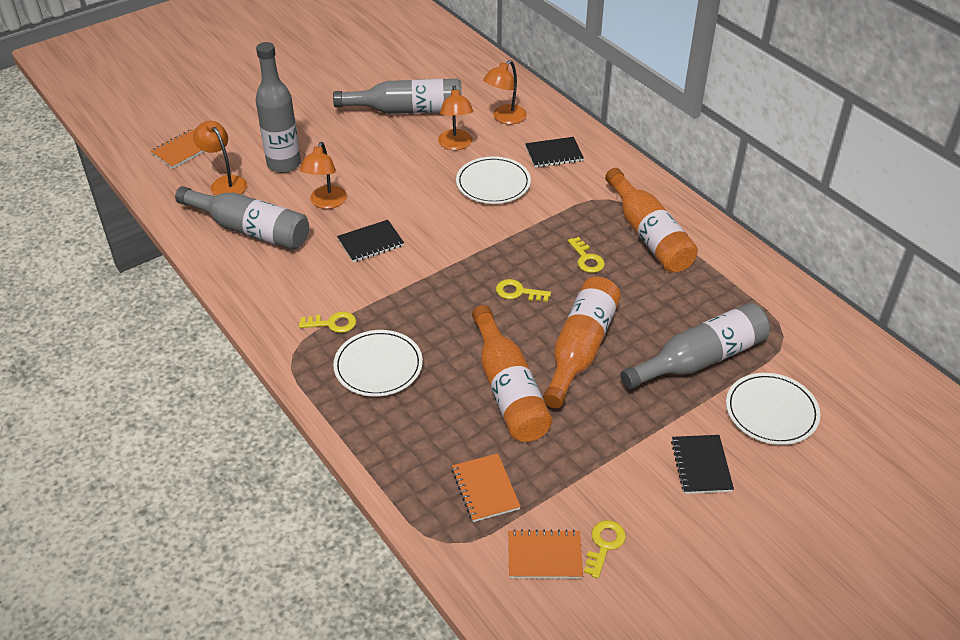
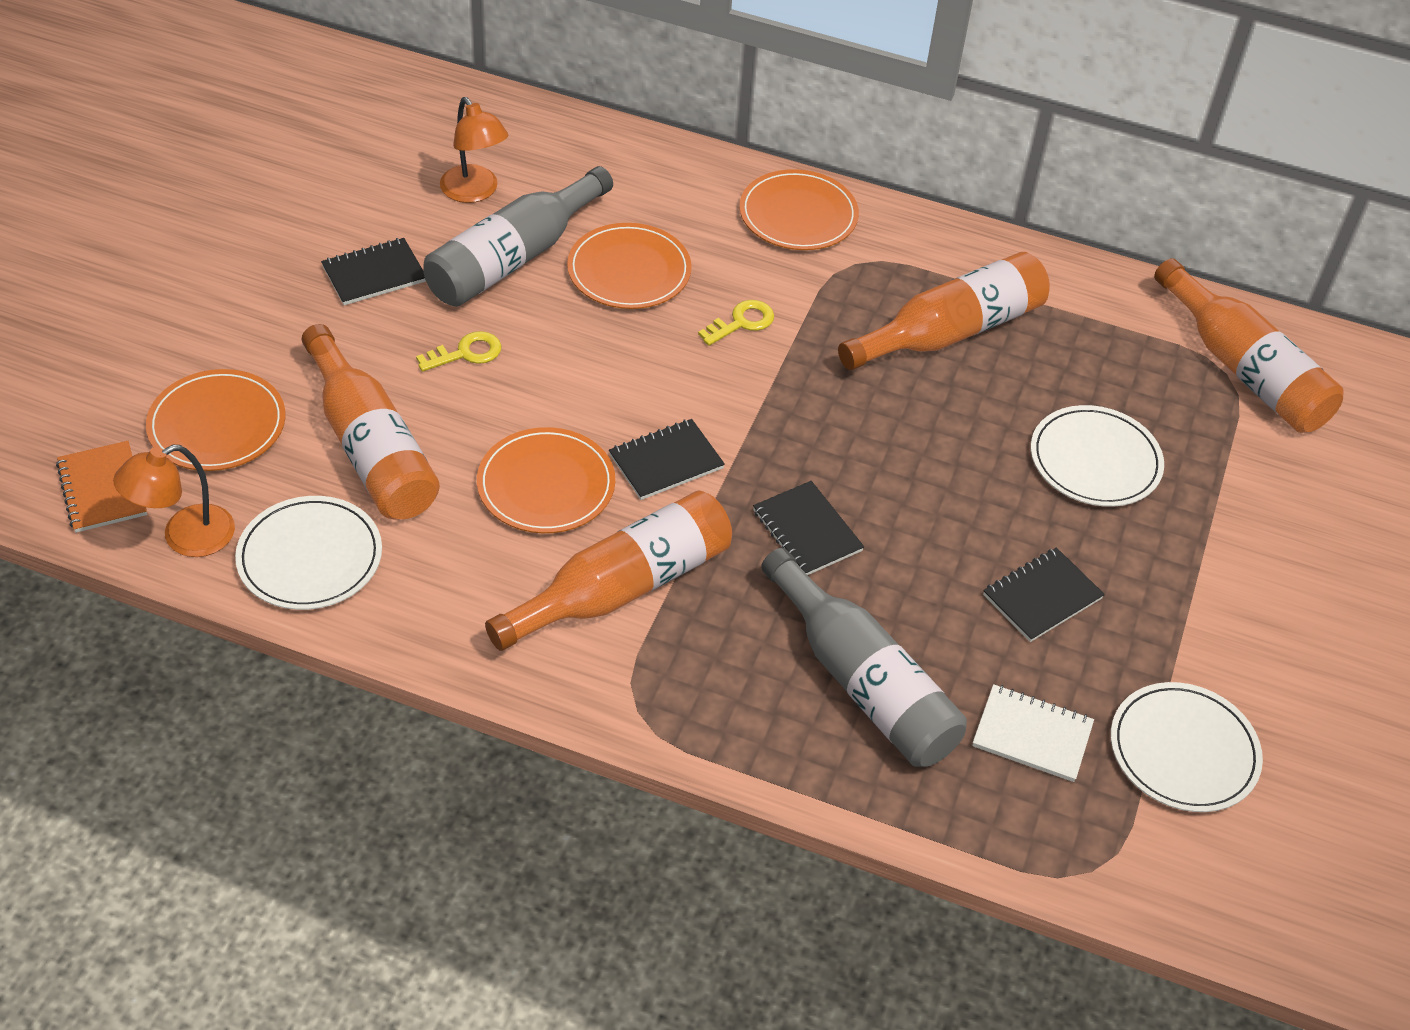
black notebook: 3 -> 4
grey bottle: 4 -> 2
orange bottle: 3 -> 4
orange lamp: 4 -> 2
orange notebook: 3 -> 1
orange plate: 0 -> 4
white notebook: 0 -> 1
yellow key: 4 -> 2

